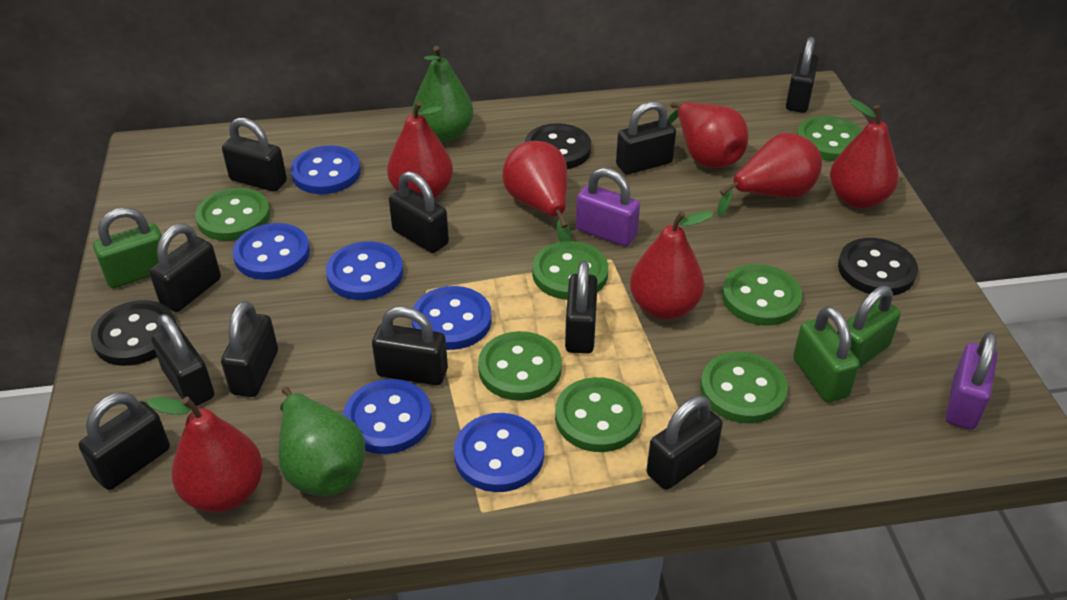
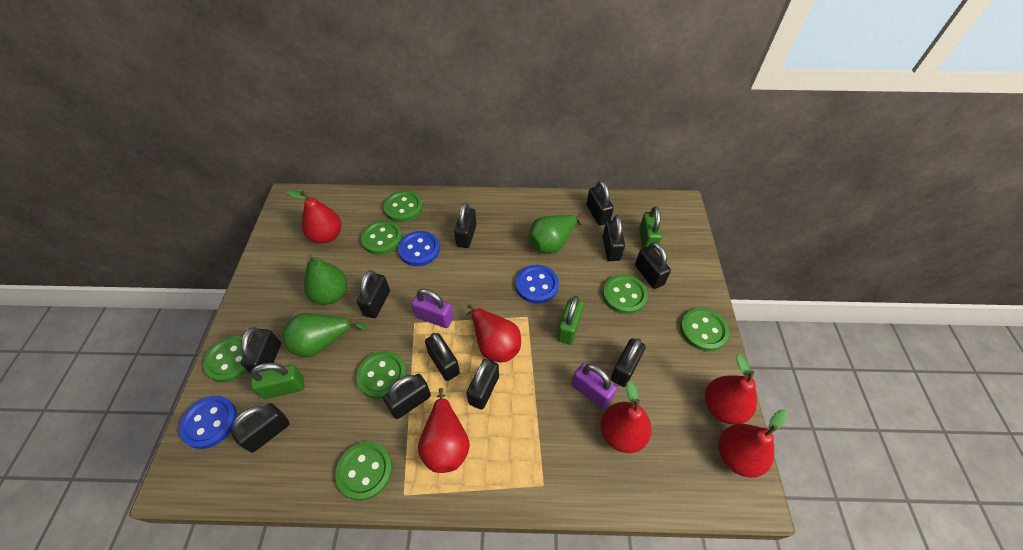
black button: 3 -> 0
blue button: 6 -> 3
green pear: 2 -> 3
red pear: 7 -> 6

